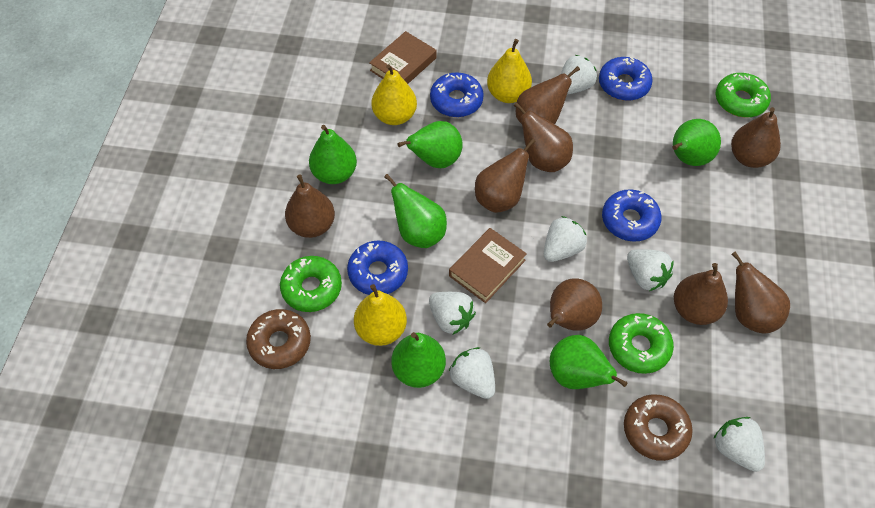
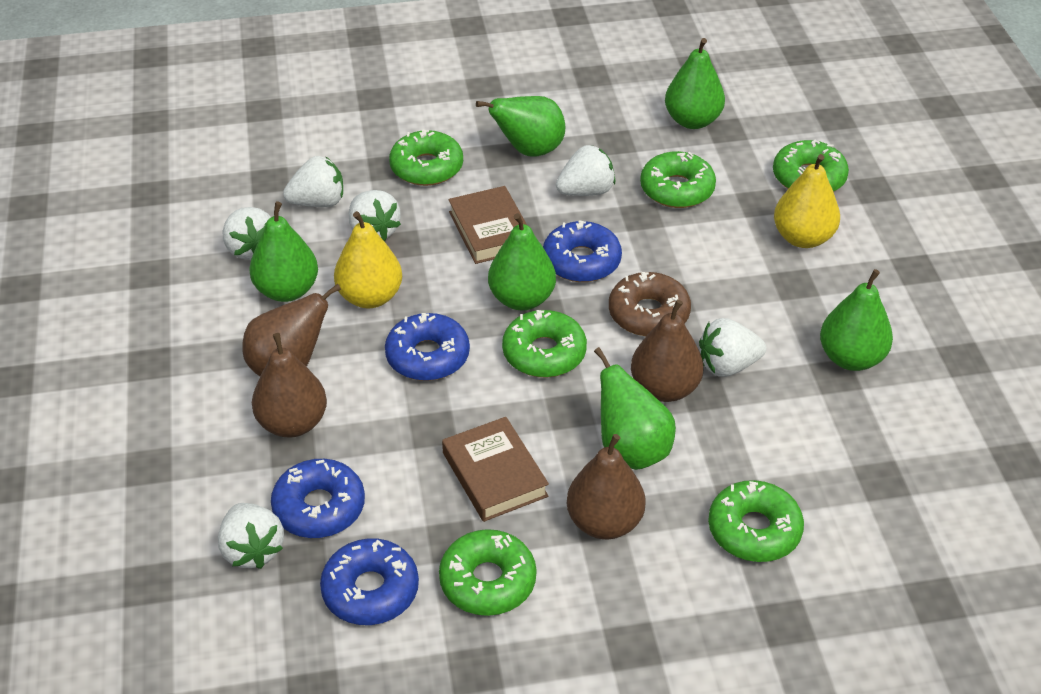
brown donut: 2 -> 1
brown pear: 8 -> 4
green donut: 3 -> 6
yellow pear: 3 -> 2

